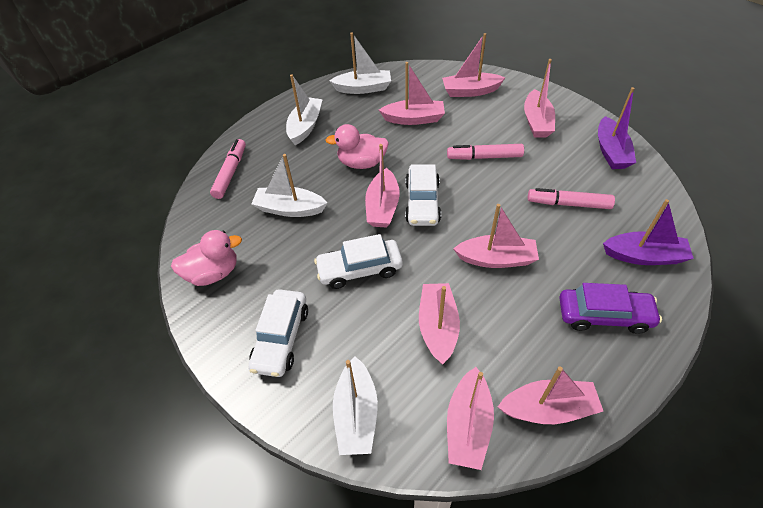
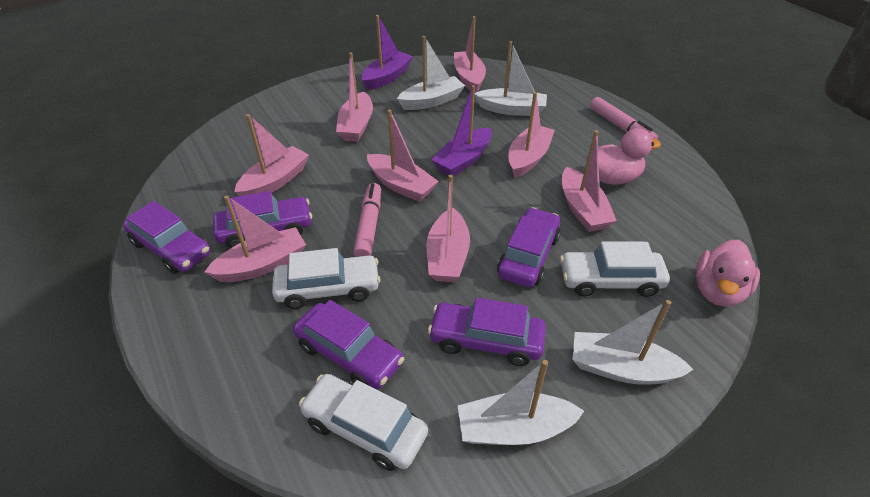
pink marker: 3 -> 2
purple car: 1 -> 5

